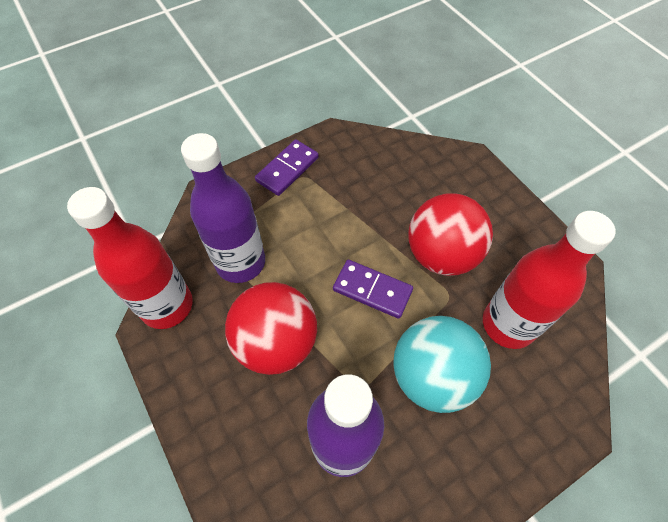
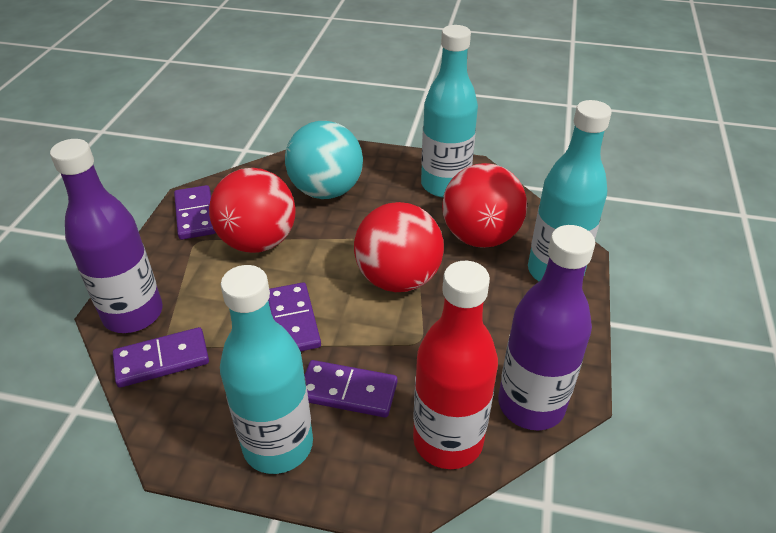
purple domino: 2 -> 4
red ball: 2 -> 3
red bottle: 2 -> 1
turquoise bottle: 0 -> 3

